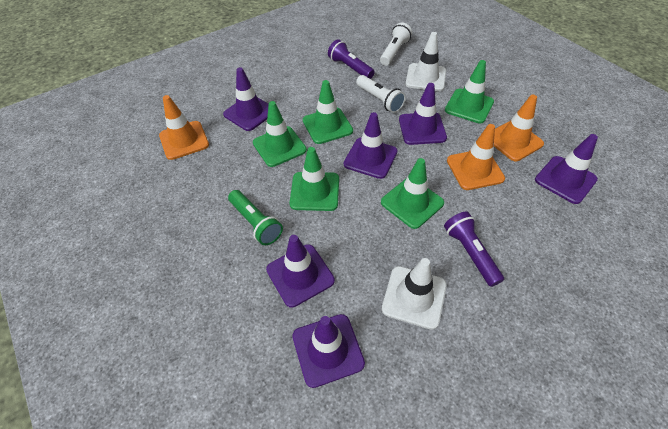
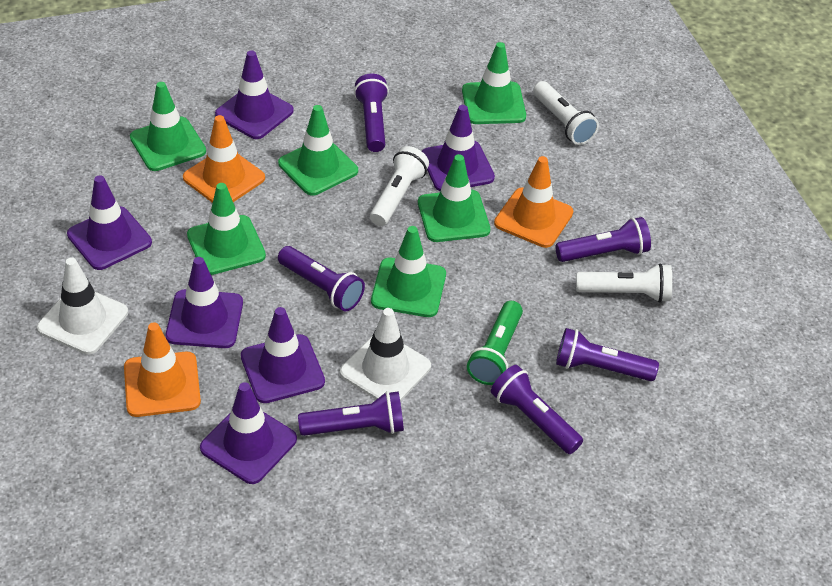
green traffic cone: 5 -> 6
purple flashlight: 2 -> 6
white flashlight: 2 -> 3

